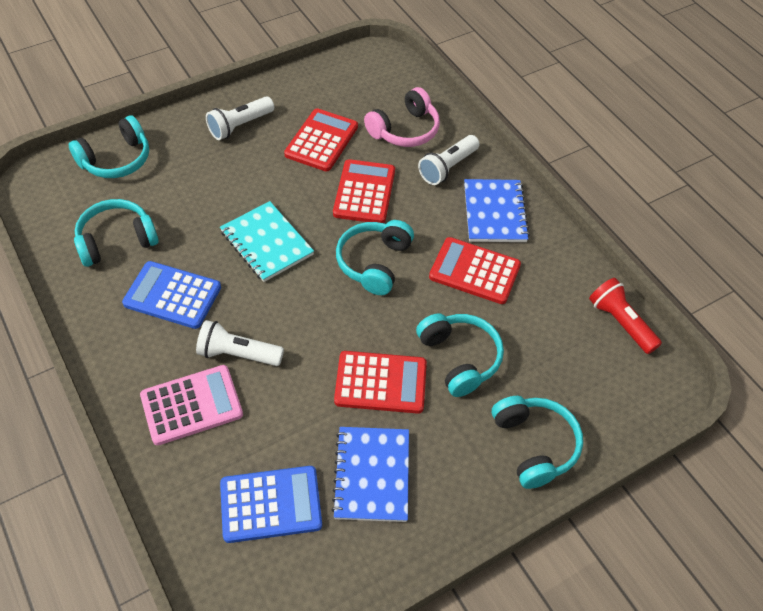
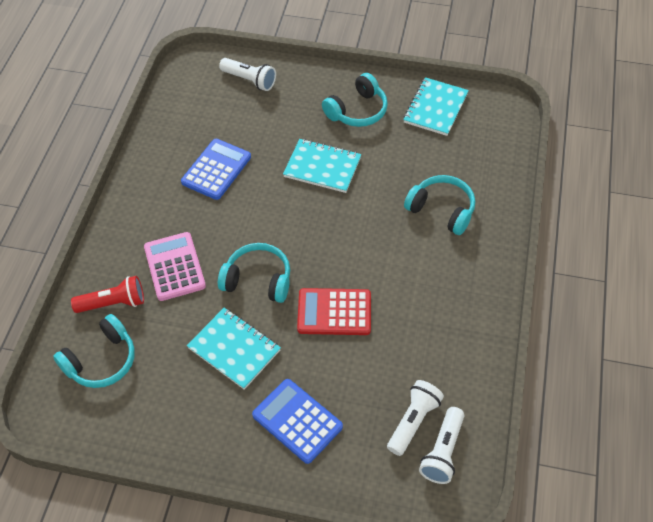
blue notebook: 2 -> 0
pink headphones: 1 -> 0
red calculator: 4 -> 1
turquoise headphones: 5 -> 4
turquoise notebook: 1 -> 3

